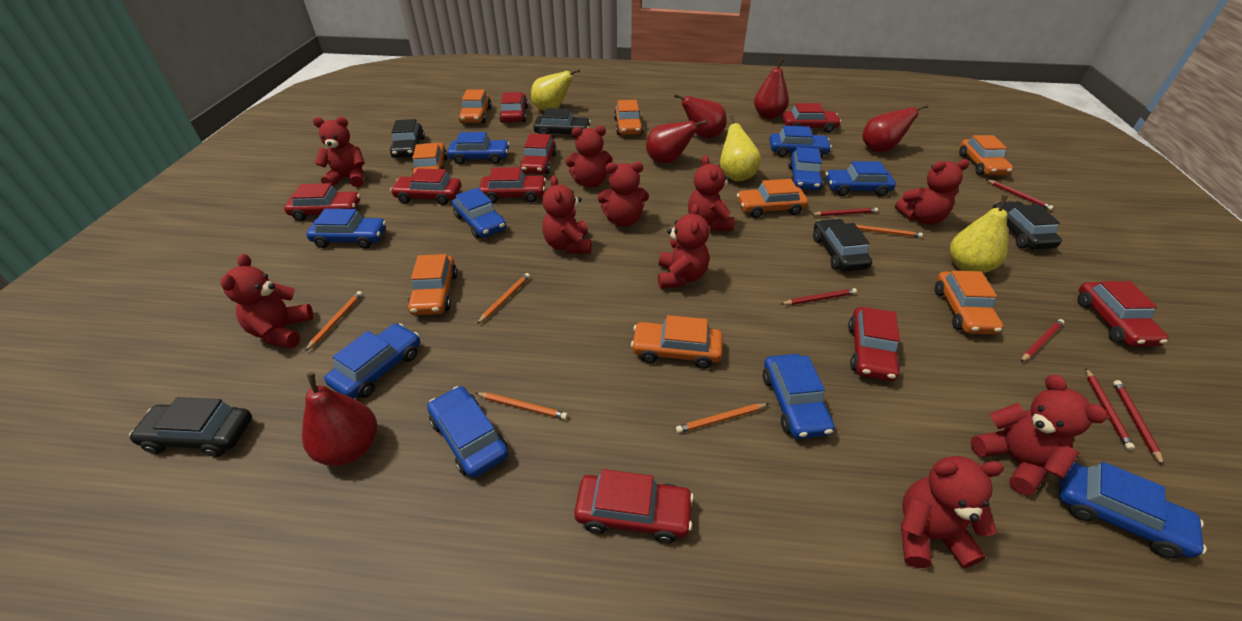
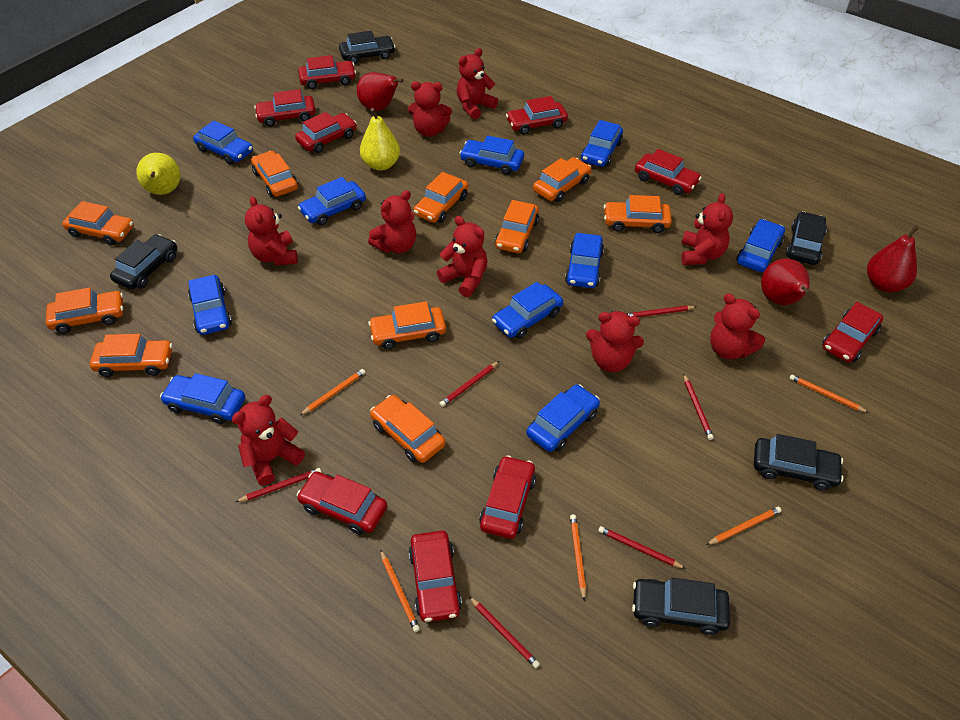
orange car: 8 -> 10
red pear: 5 -> 3
red teddy bear: 10 -> 9
yellow pear: 3 -> 2

